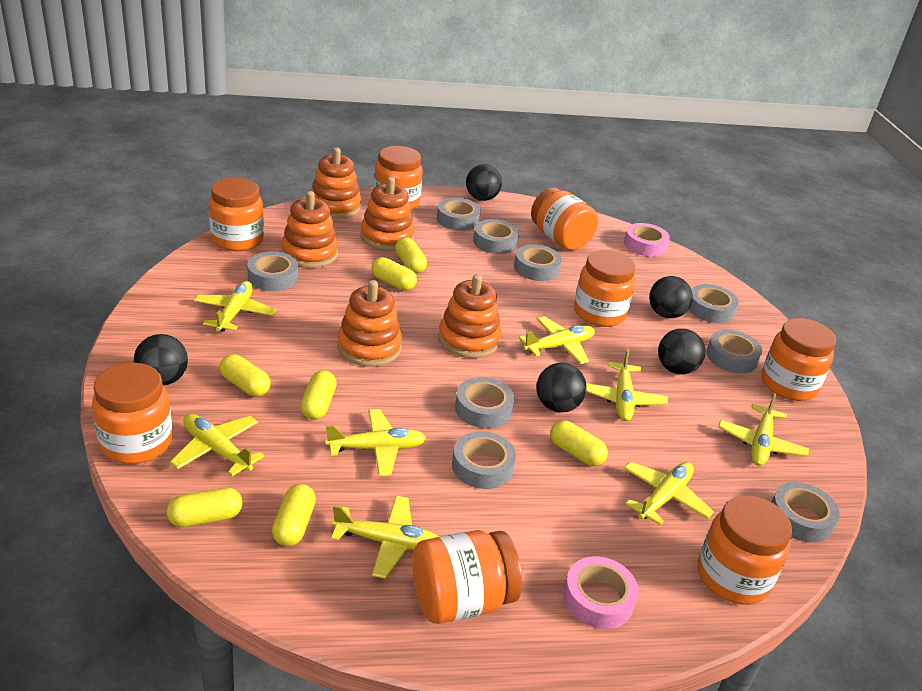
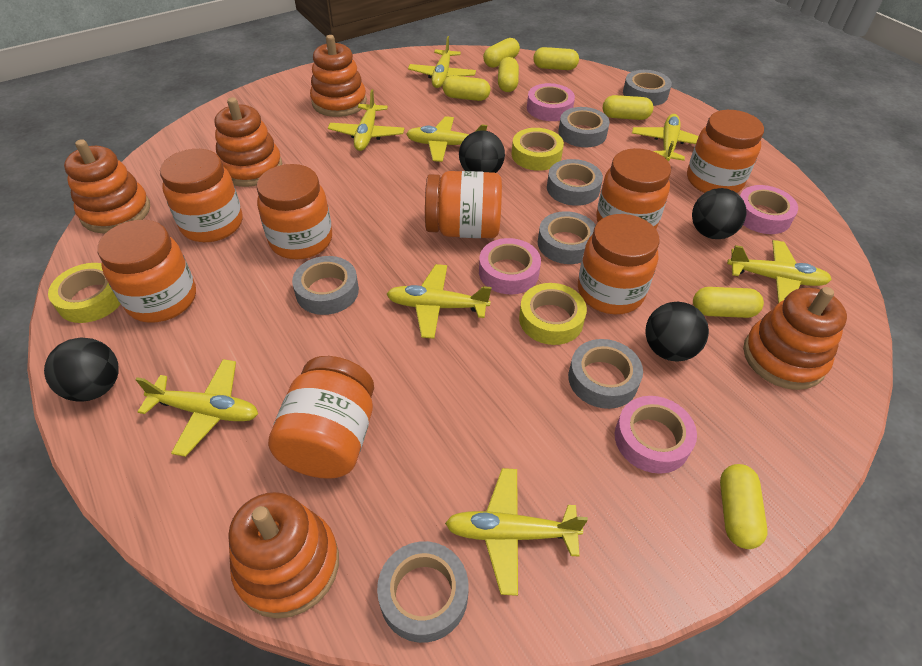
black ball: 5 -> 4
grey tape: 9 -> 7
pink tape: 2 -> 4
yellow tape: 0 -> 3

